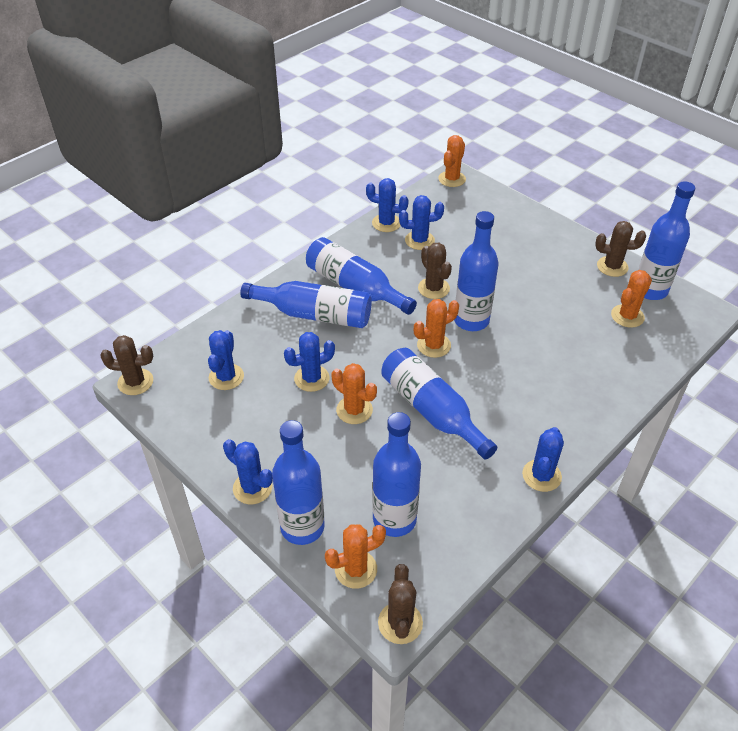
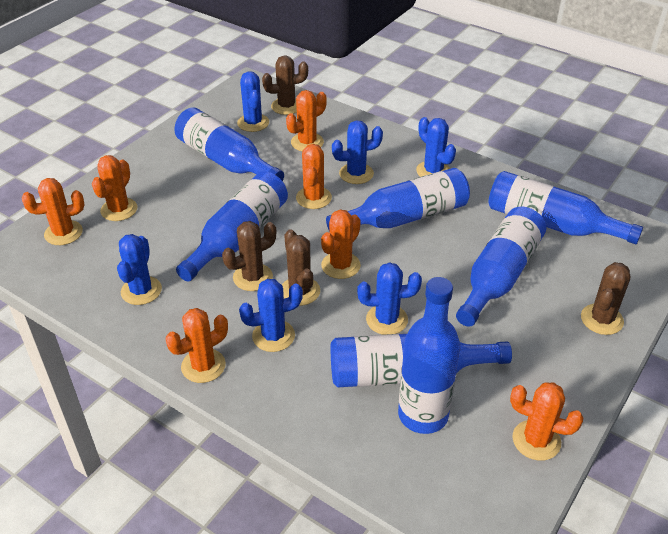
orange cactus: 5 -> 7

